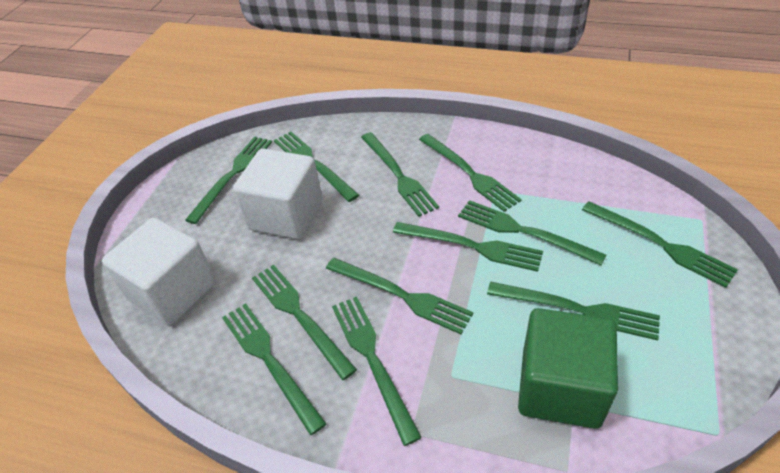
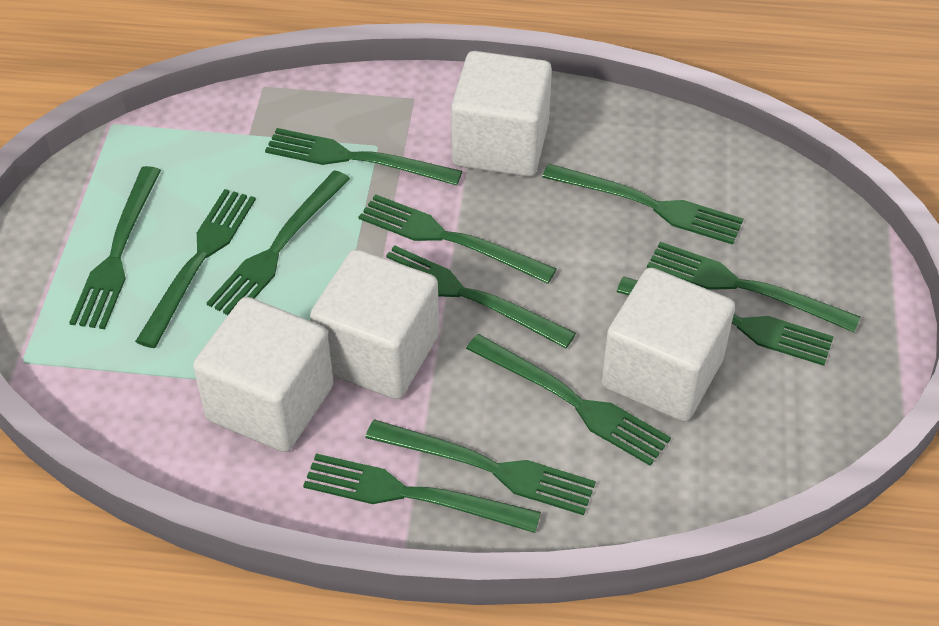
green cube: 1 -> 0
white cube: 2 -> 4

